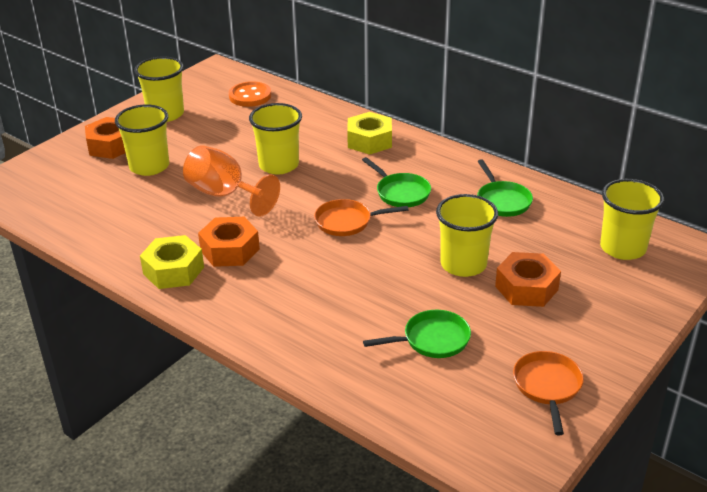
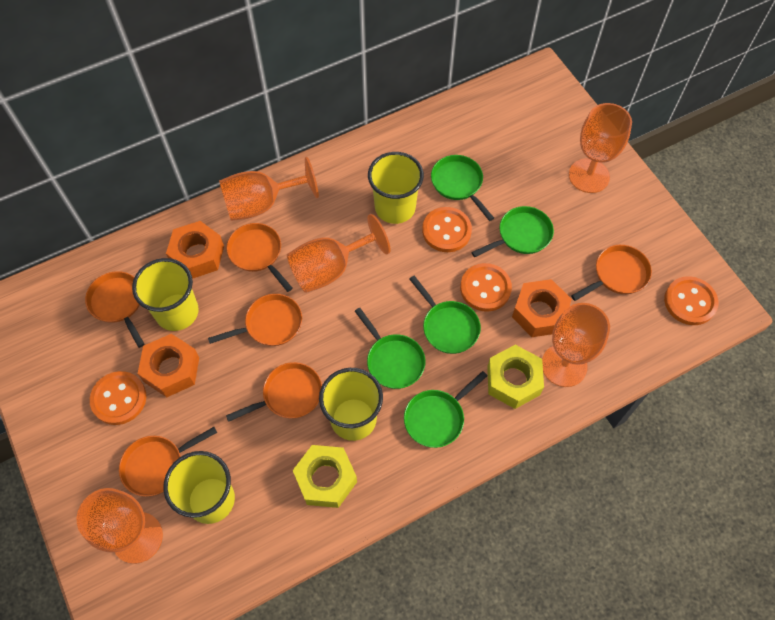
green pan: 3 -> 5
orange button: 1 -> 4
orange goblet: 1 -> 5
orange pan: 2 -> 6
yellow cup: 5 -> 4

